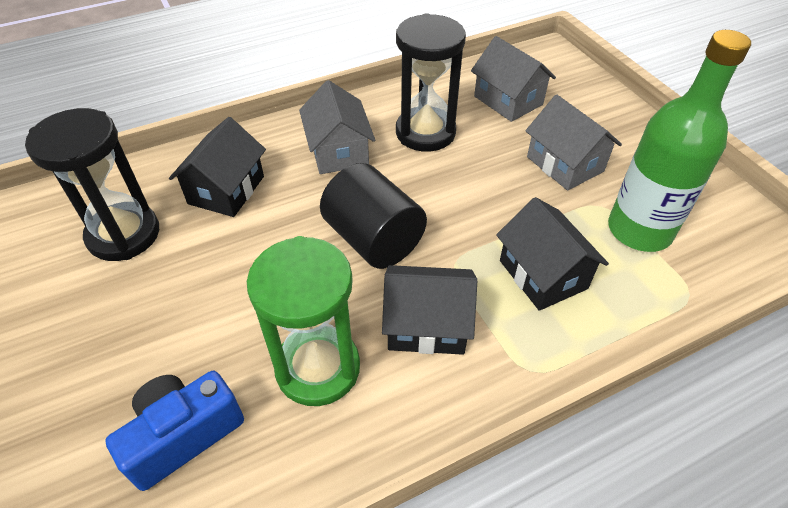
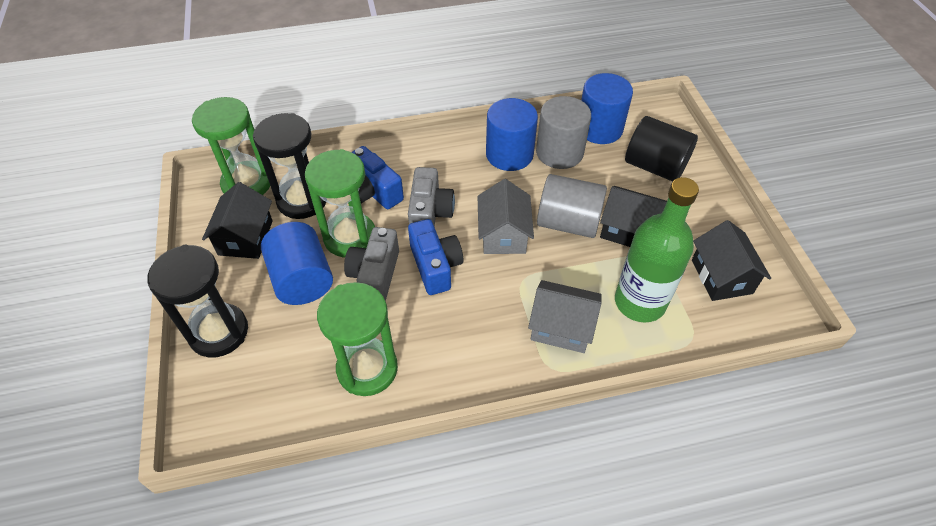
blue camera: 1 -> 2
blue cylinder: 0 -> 3
green hourglass: 1 -> 3
grey camera: 0 -> 2
grey cylinder: 0 -> 2
grey house: 3 -> 2

